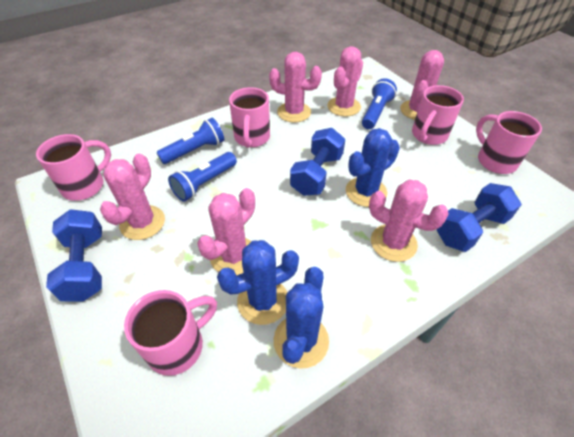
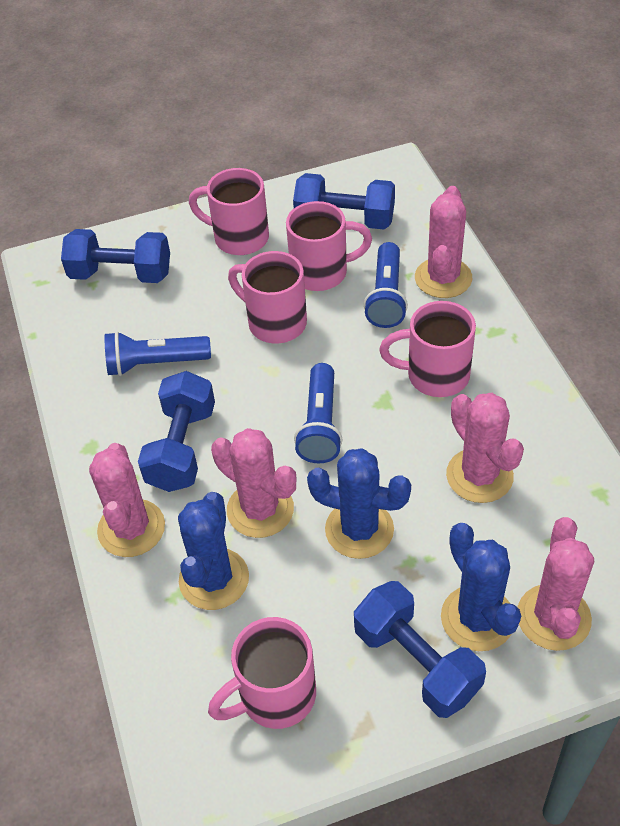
blue dumbbell: 3 -> 4
pink cactus: 6 -> 5

